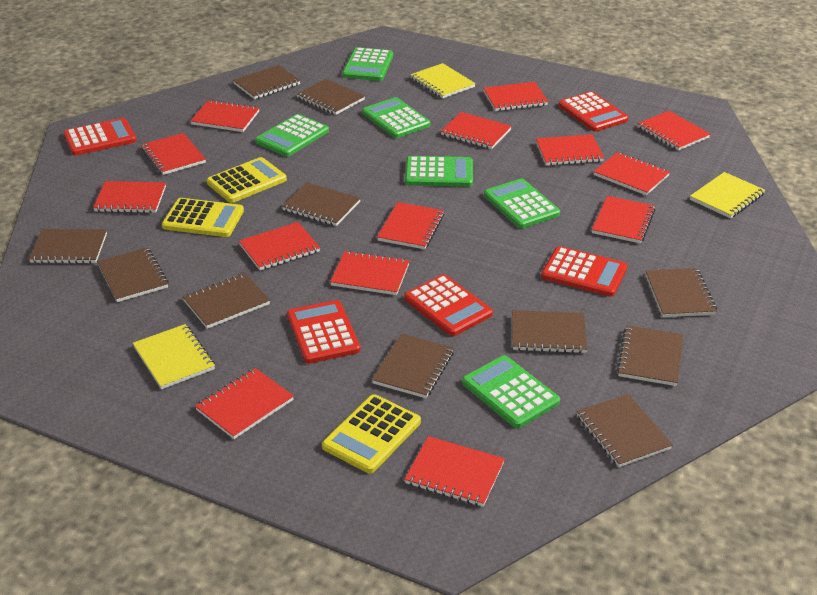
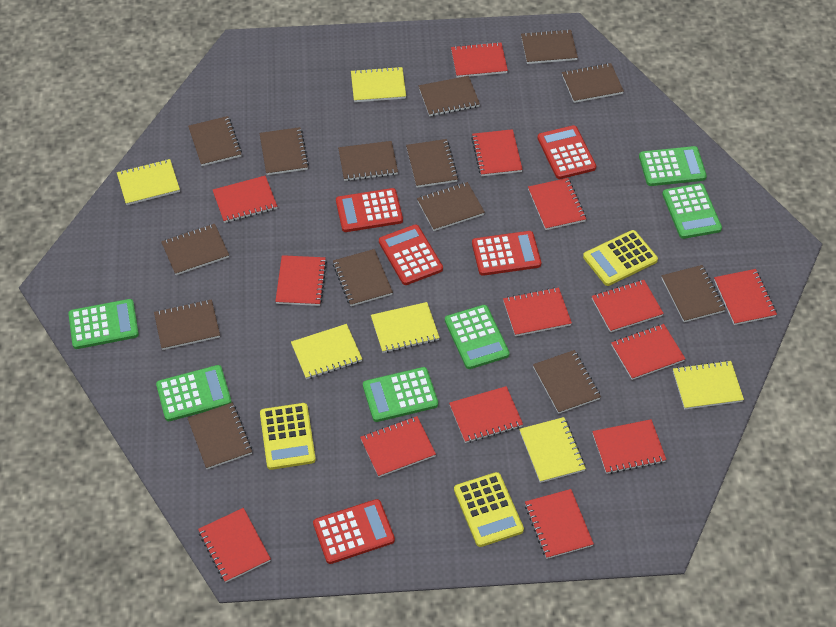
brown notebook: 11 -> 14
yellow notebook: 3 -> 6

